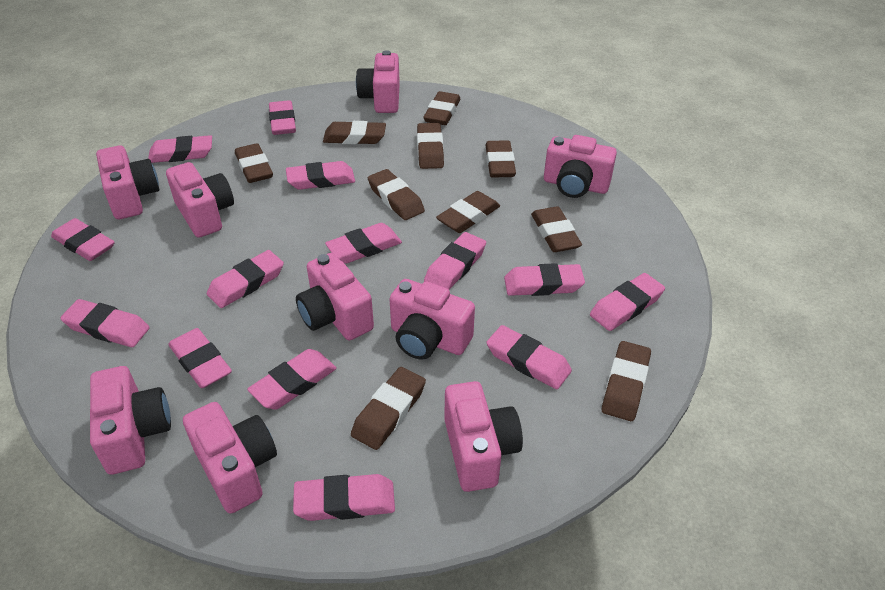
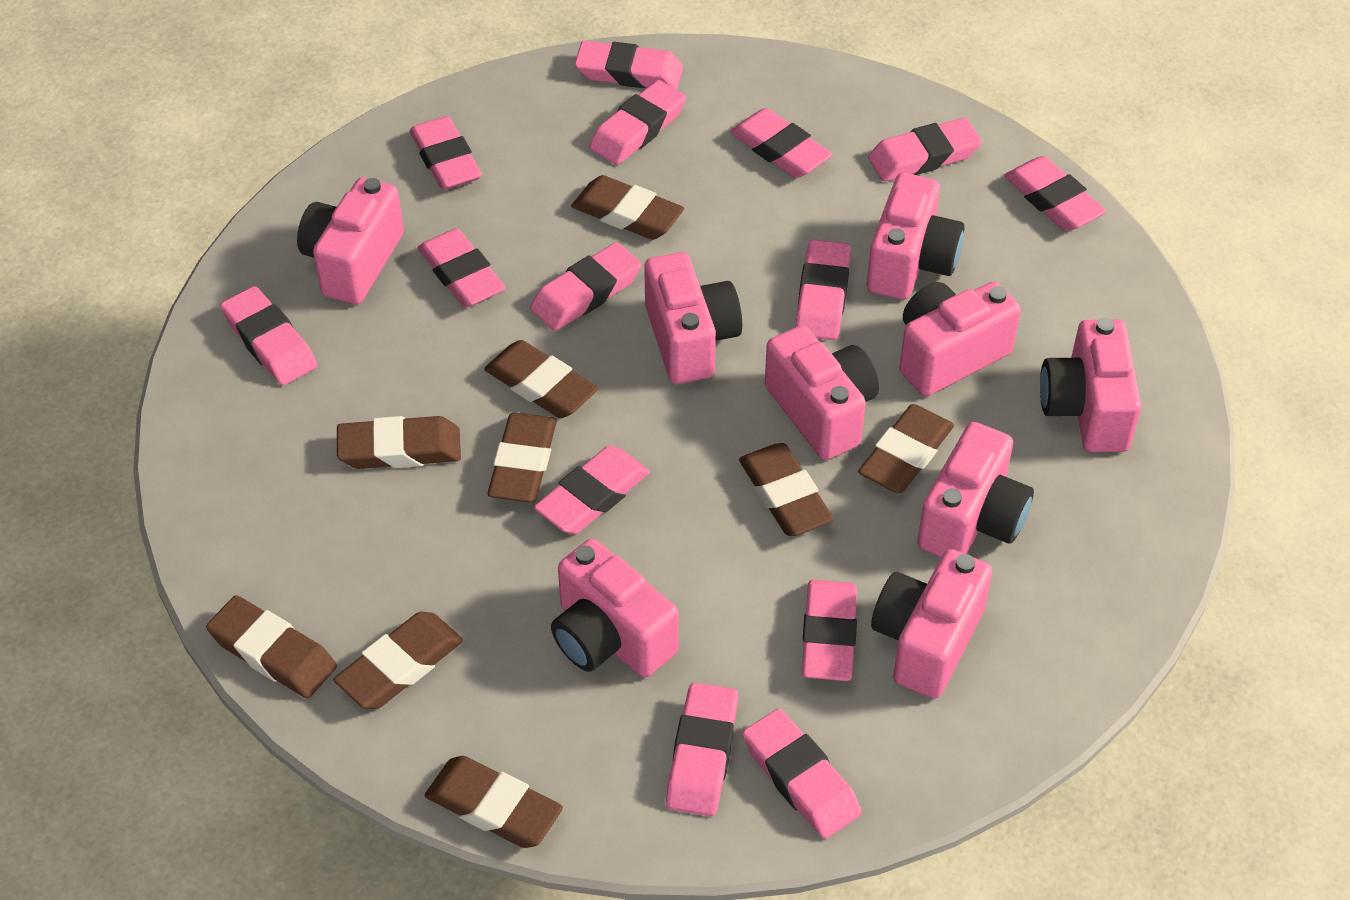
brown eraser: 10 -> 9

